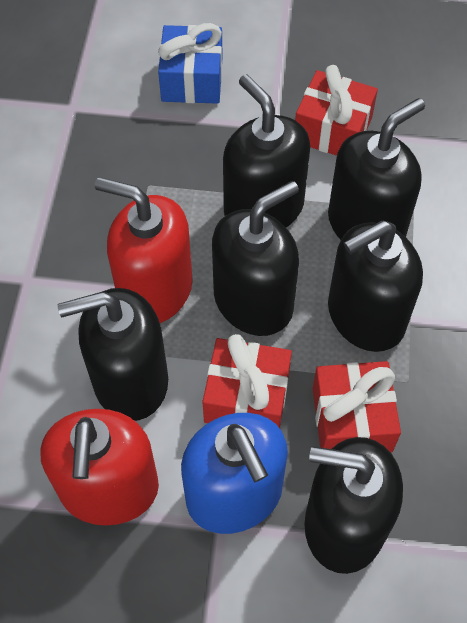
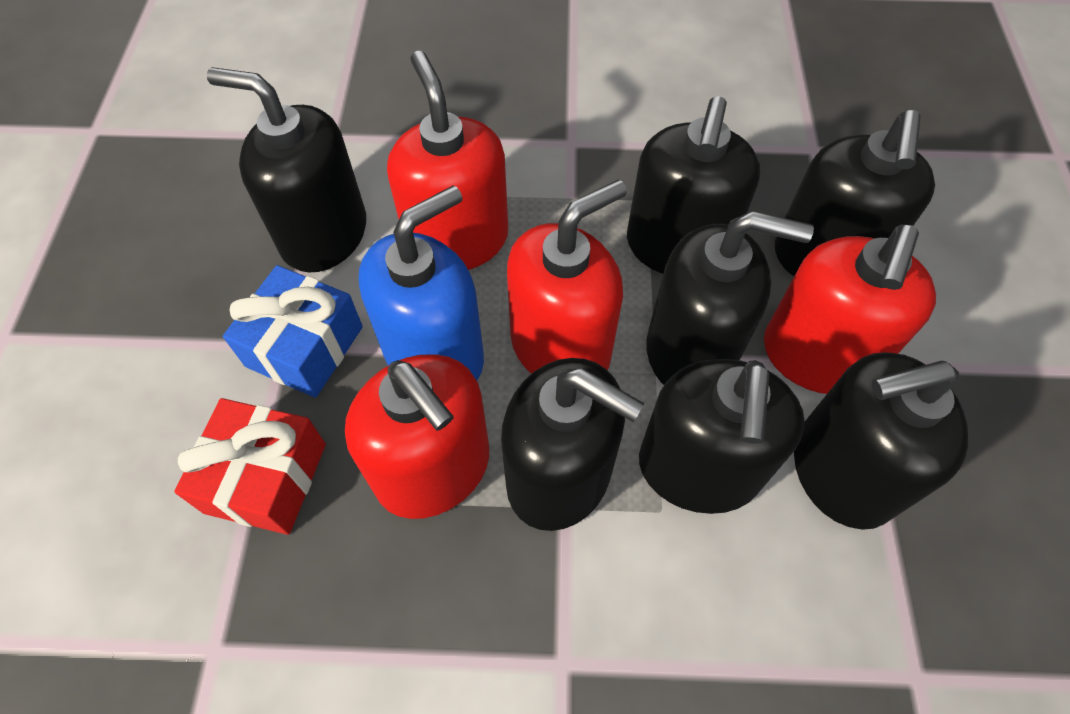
black soap dispenser: 6 -> 7
red gift: 3 -> 1
red soap dispenser: 2 -> 4

